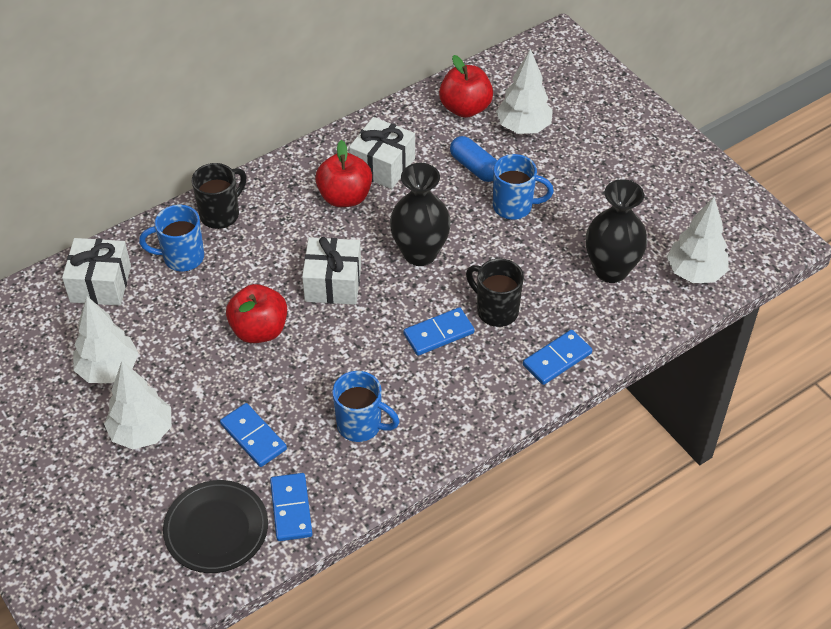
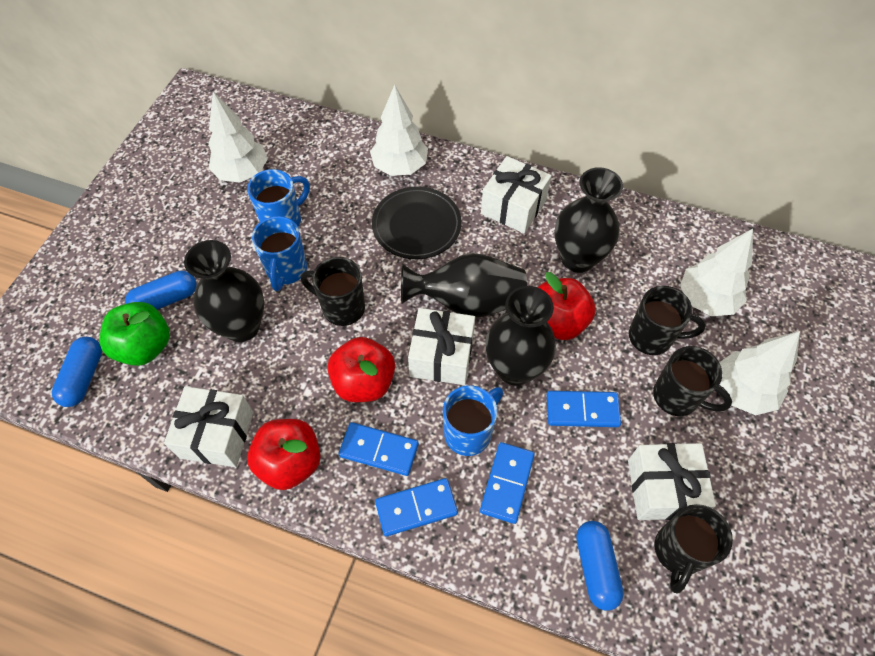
black mug: 2 -> 4
black vase: 2 -> 4
blue capsule: 1 -> 3
green apple: 0 -> 1
white gift: 3 -> 4

